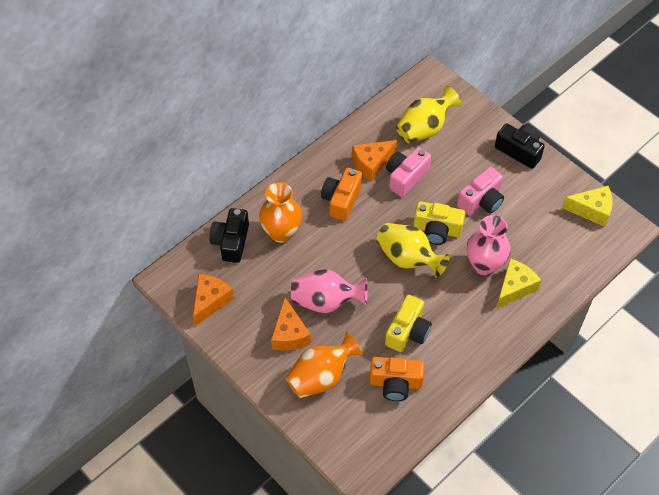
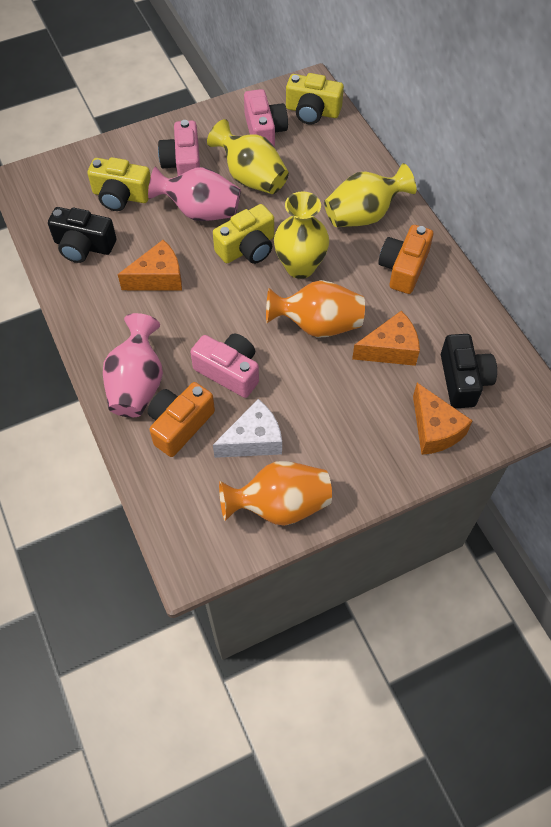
pink camera: 2 -> 3
white cheese: 0 -> 1
yellow camera: 2 -> 3
yellow cheese: 2 -> 0
yellow vase: 2 -> 3

